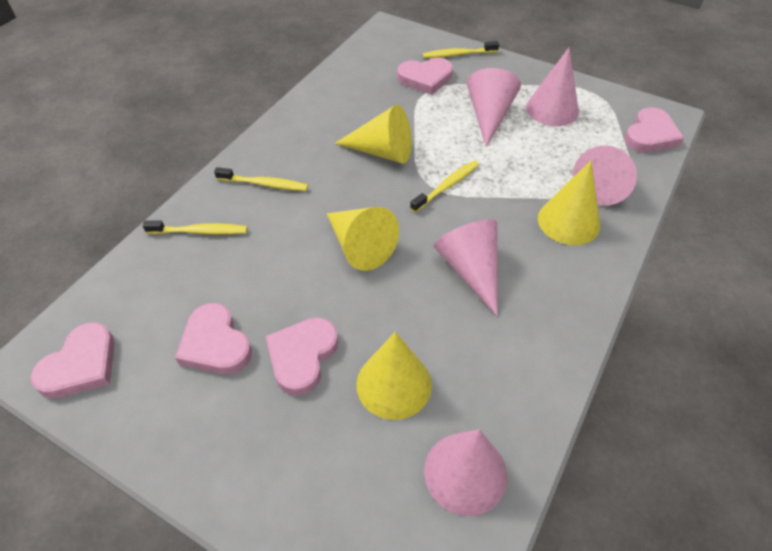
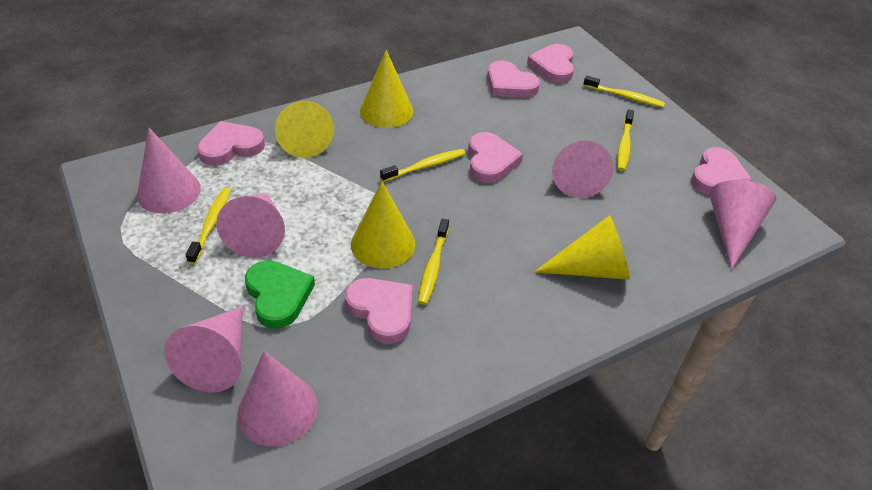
green heart: 0 -> 1
pink cone: 5 -> 6
pink heart: 5 -> 6
yellow toothbrush: 4 -> 5

